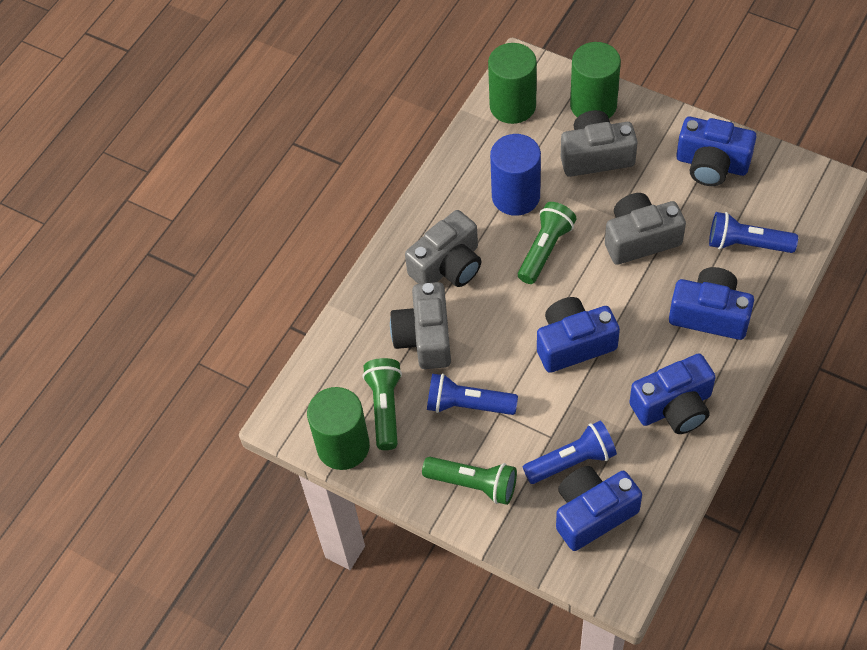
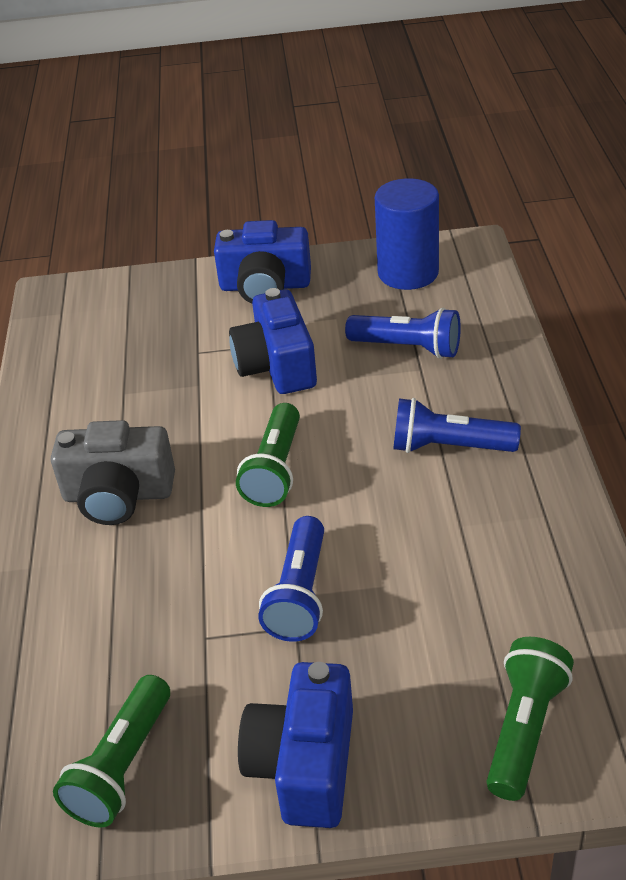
blue camera: 5 -> 3
green cylinder: 3 -> 0
grey camera: 4 -> 1

